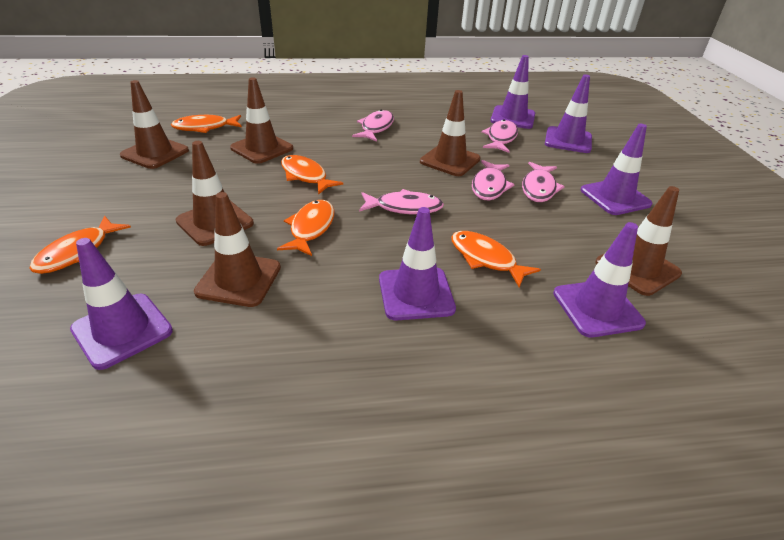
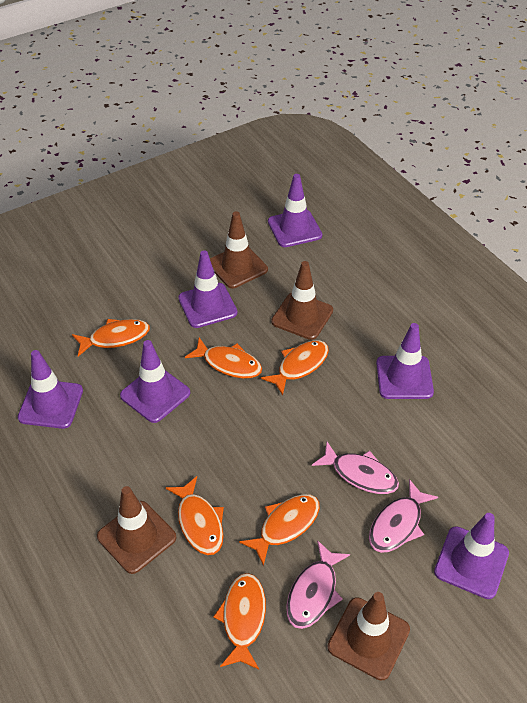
brown traffic cone: 6 -> 4
orange fish: 5 -> 6
pink fish: 5 -> 3

